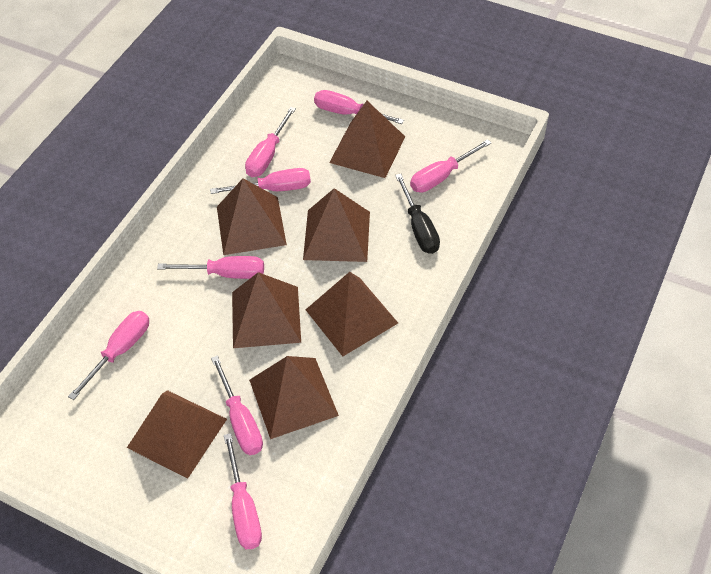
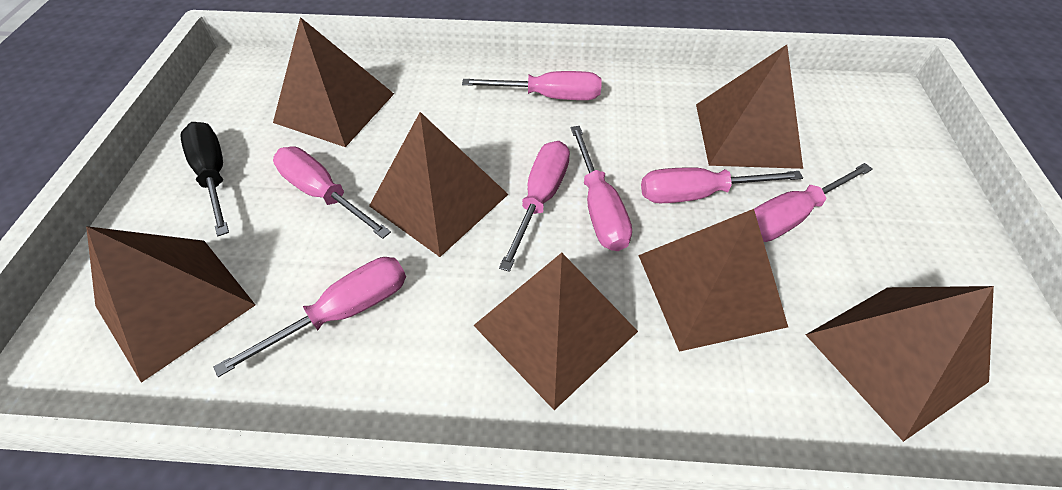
pink screwdriver: 8 -> 7

